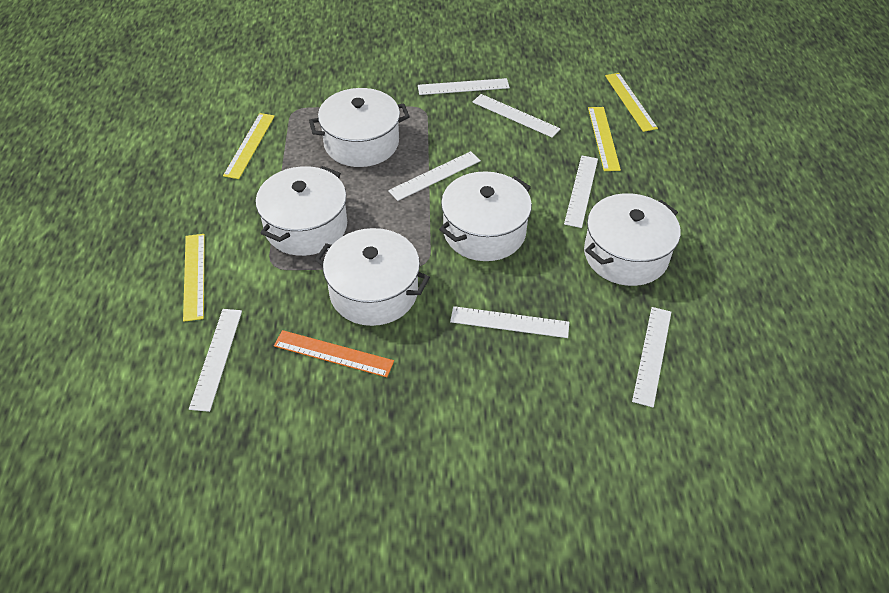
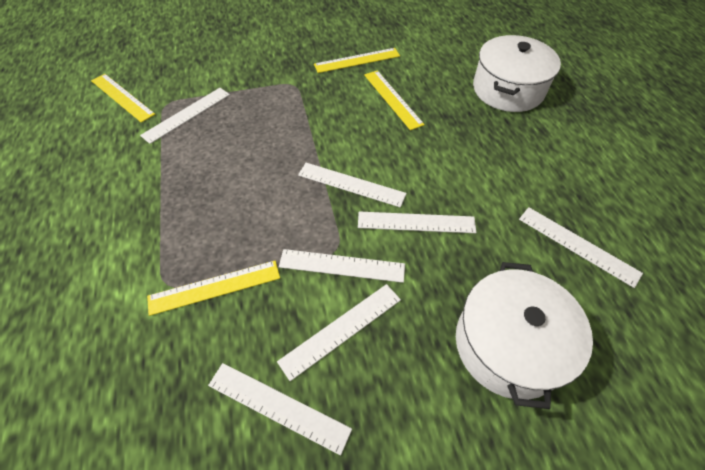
orange ruler: 1 -> 0
white pot: 5 -> 2

